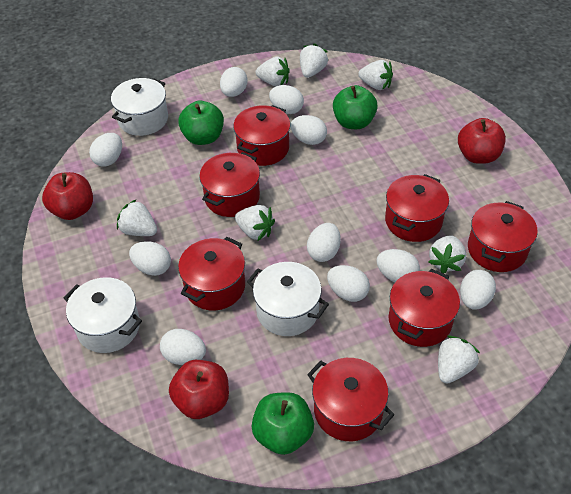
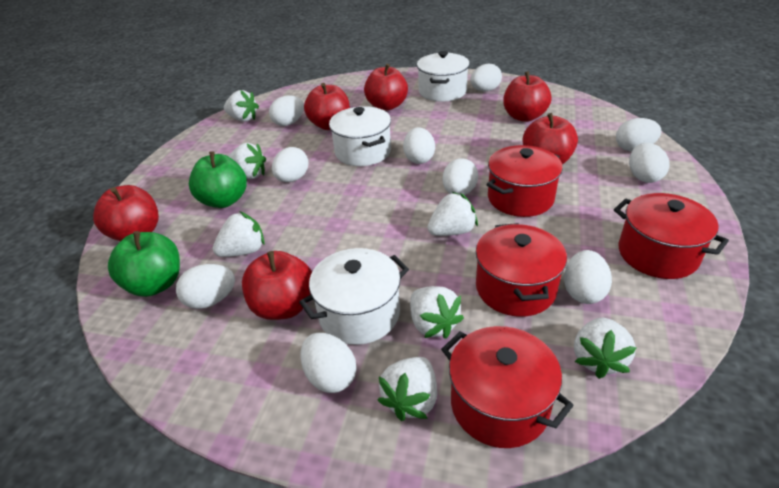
green apple: 3 -> 2
red apple: 3 -> 6
red pot: 7 -> 4

